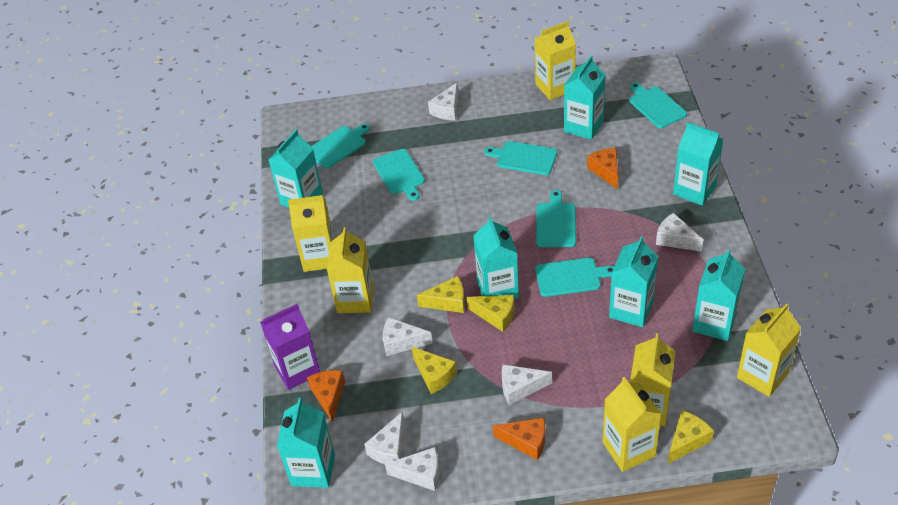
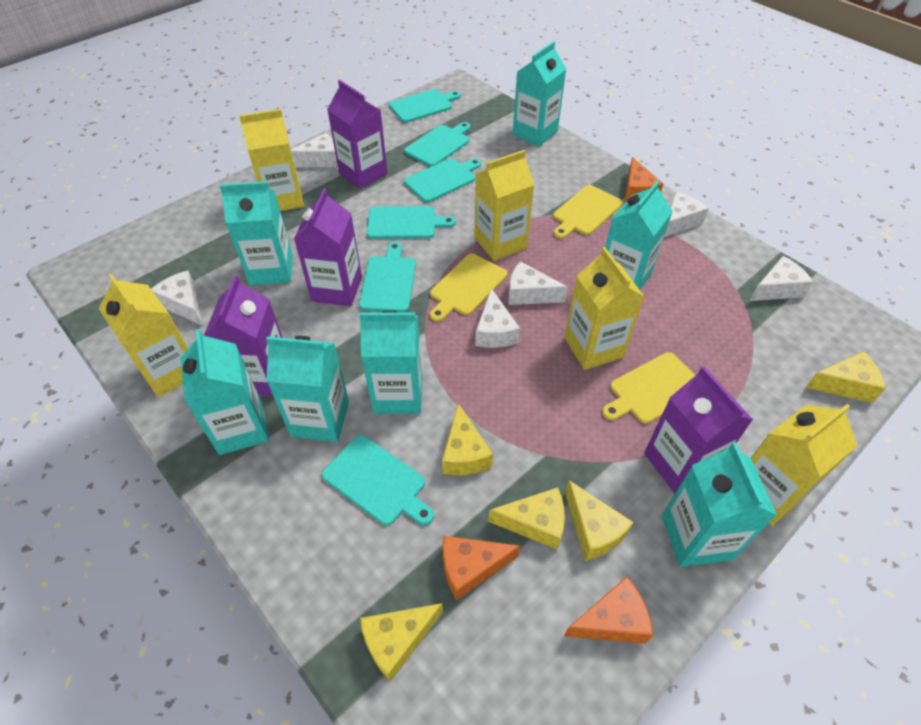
purple carton: 1 -> 4
yellow carton: 6 -> 5
yellow cheese: 4 -> 5
yellow cutting board: 0 -> 3

